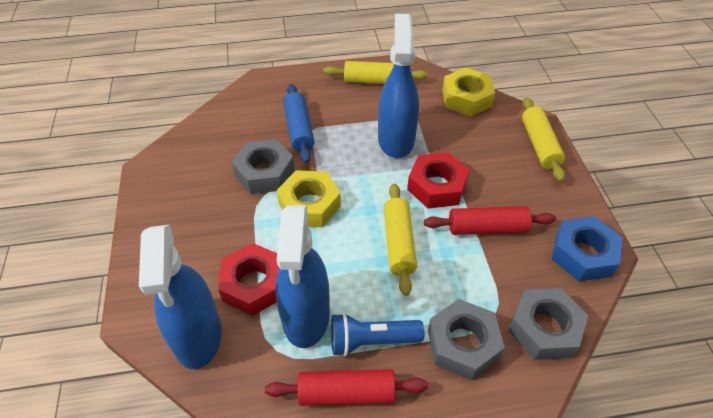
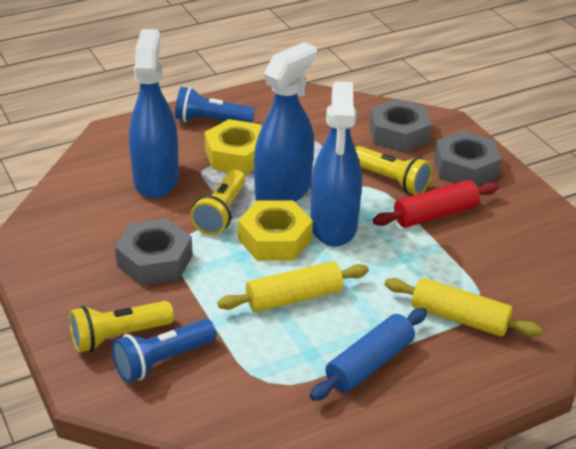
blue flashlight: 1 -> 2
blue nut: 1 -> 0
red nut: 2 -> 0
red rolling pin: 2 -> 1
yellow flashlight: 0 -> 3
yellow rolling pin: 3 -> 2

